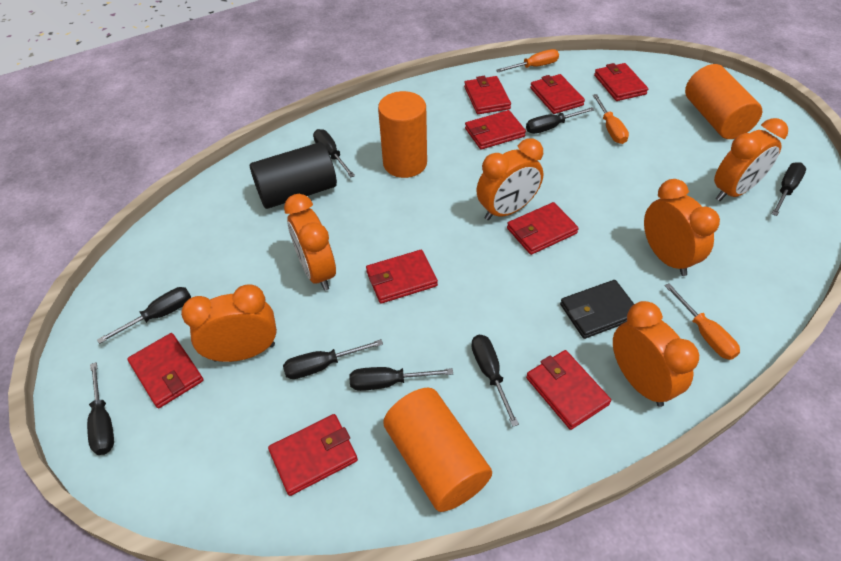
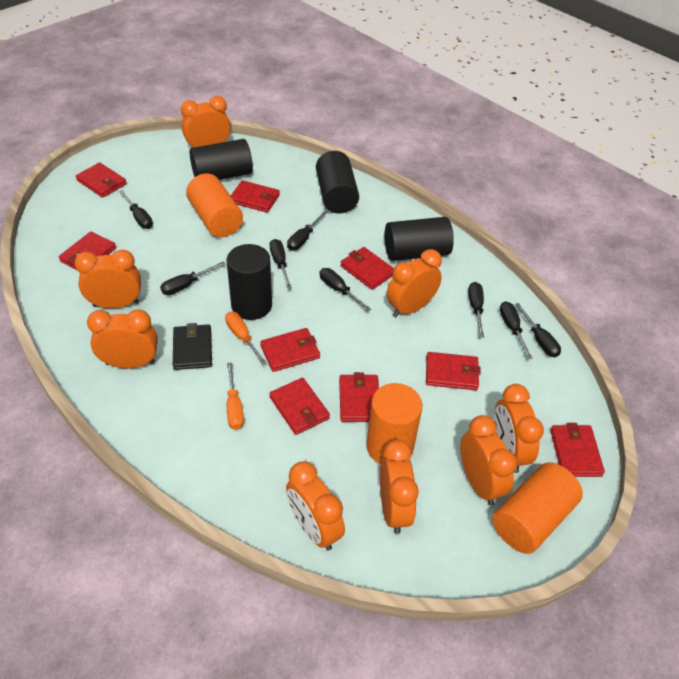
black cylinder: 1 -> 4
orange clock: 6 -> 8
orange screwdriver: 3 -> 2

